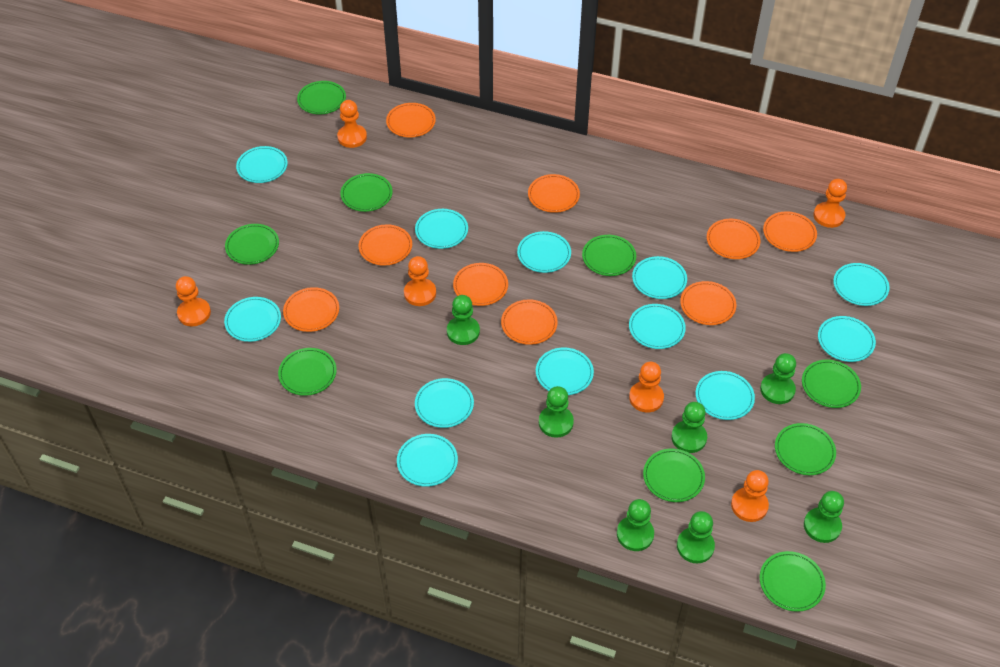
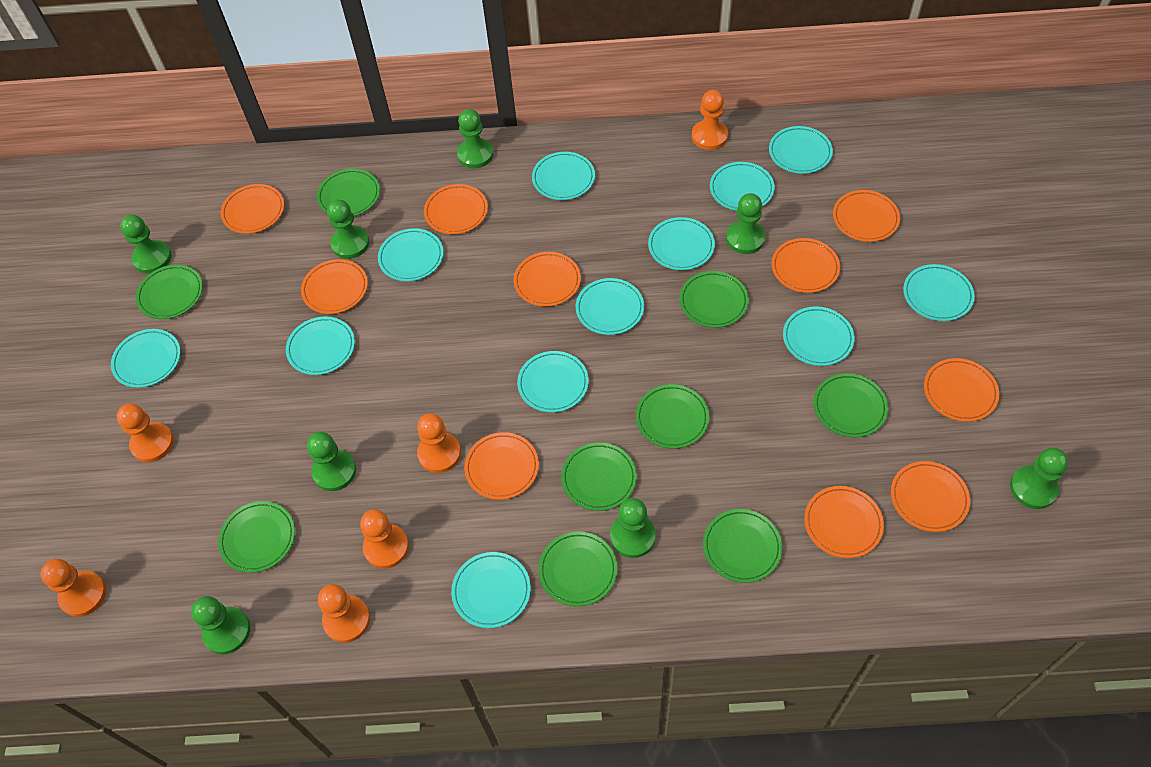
green pawn: 7 -> 8
orange plate: 9 -> 10

